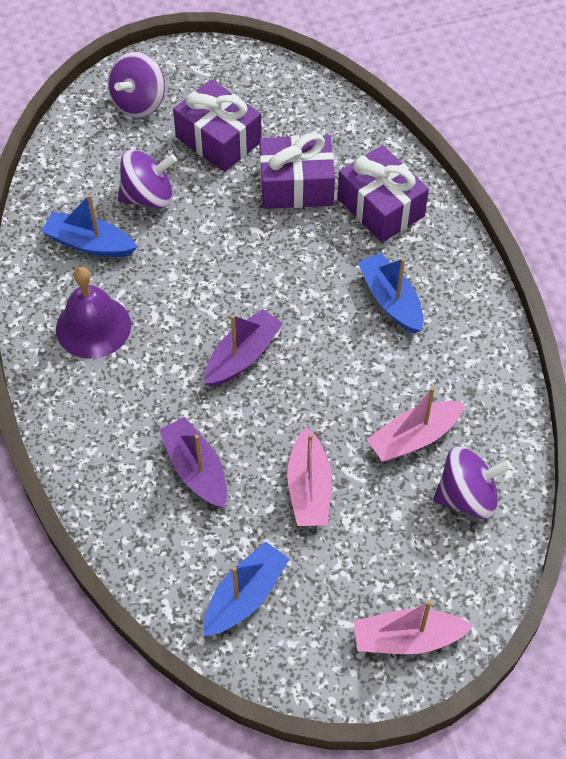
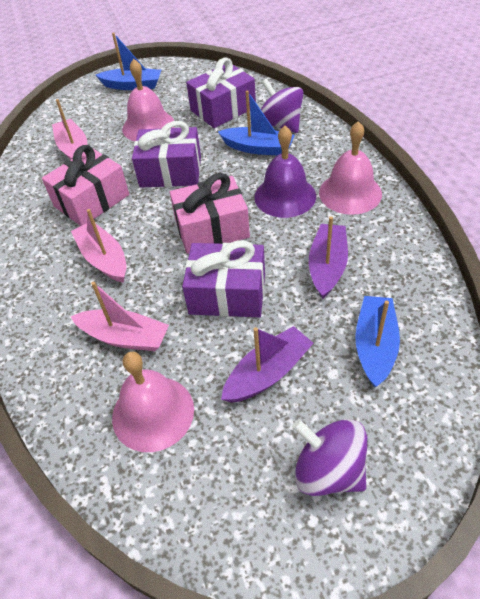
pink bell: 0 -> 3
pink gift: 0 -> 2
purple spinning top: 3 -> 2

